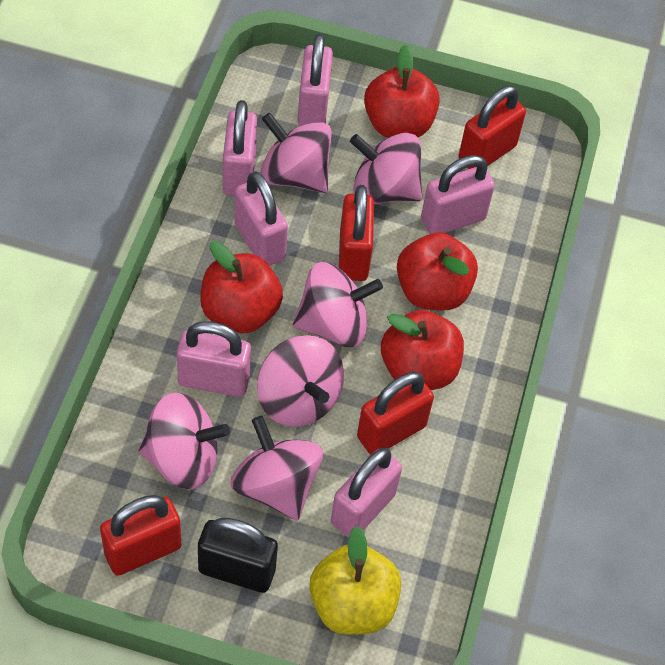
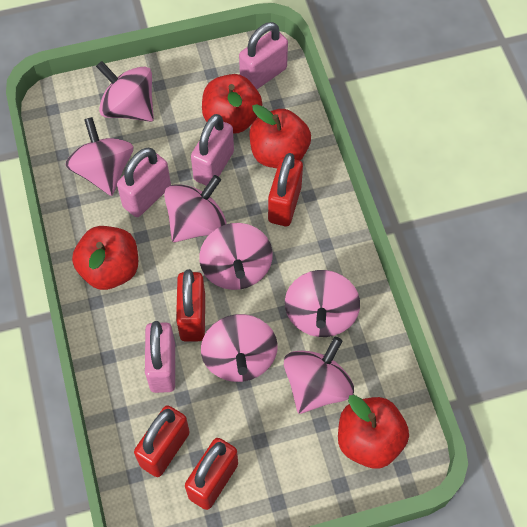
black padlock: 1 -> 0
pink padlock: 6 -> 4
pink spinning top: 6 -> 7
yellow apple: 1 -> 0

